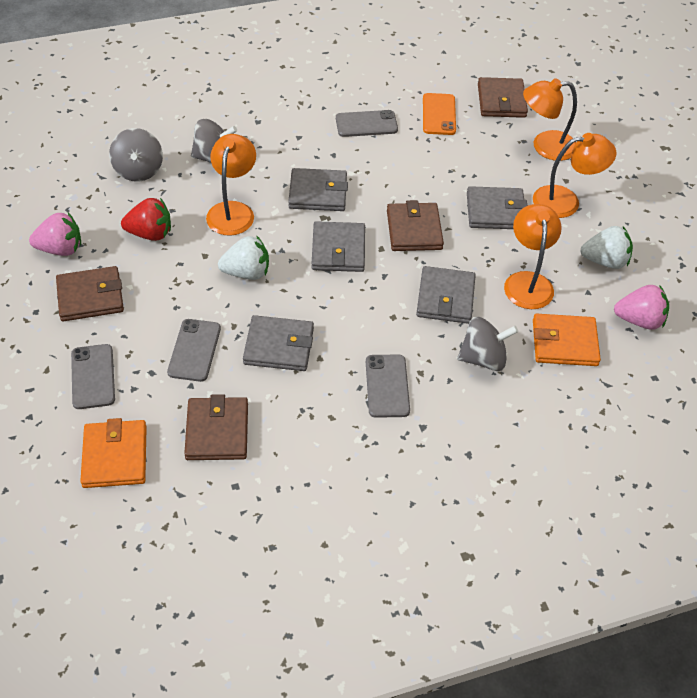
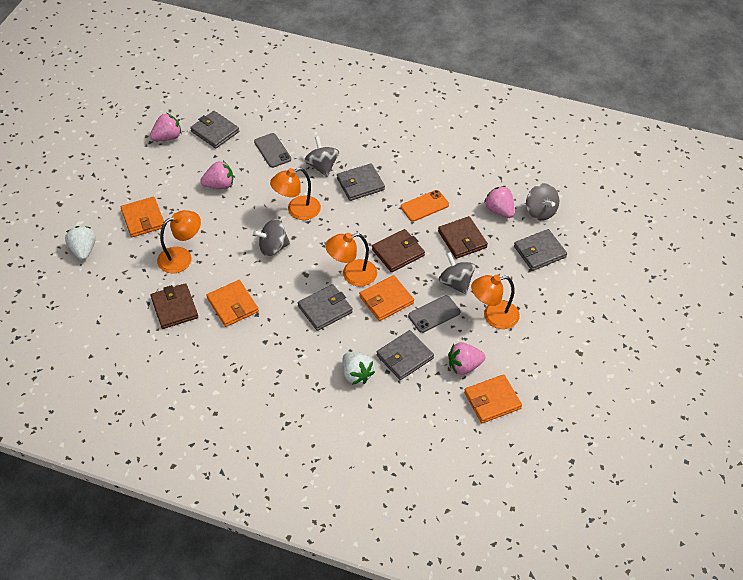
brown wallet: 4 -> 3
grey phone: 4 -> 2
grey spinning top: 3 -> 4
orange wallet: 2 -> 4
pink strawberry: 2 -> 4
red strawberry: 1 -> 0

